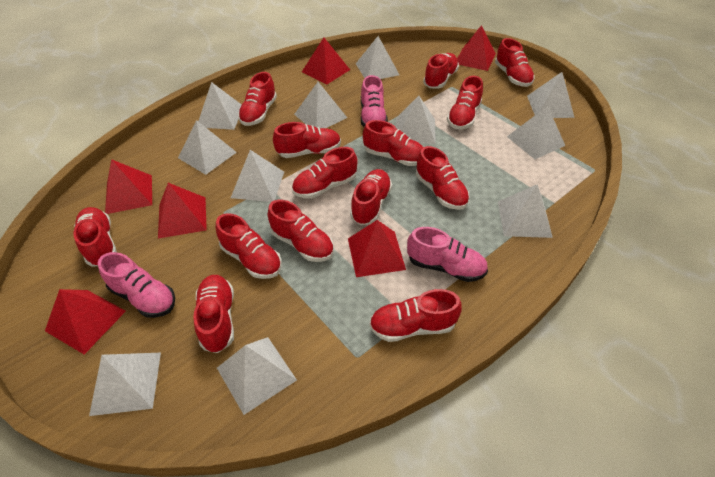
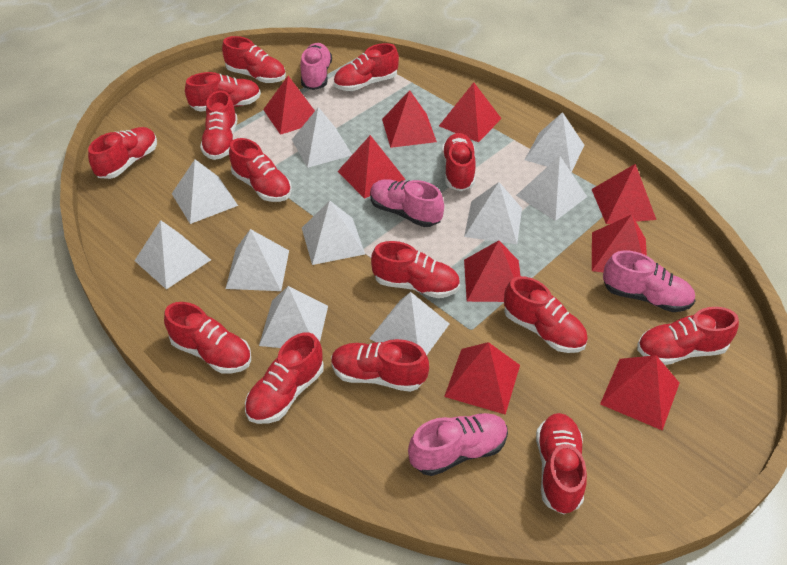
pink shoe: 3 -> 4
red pyramid: 6 -> 9
white pyramid: 11 -> 10

